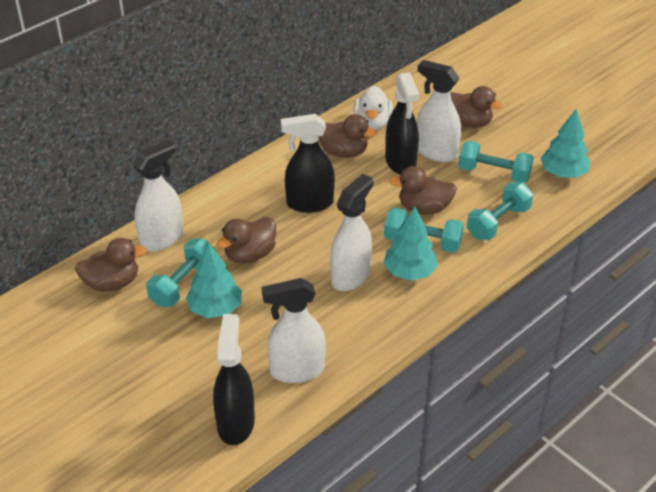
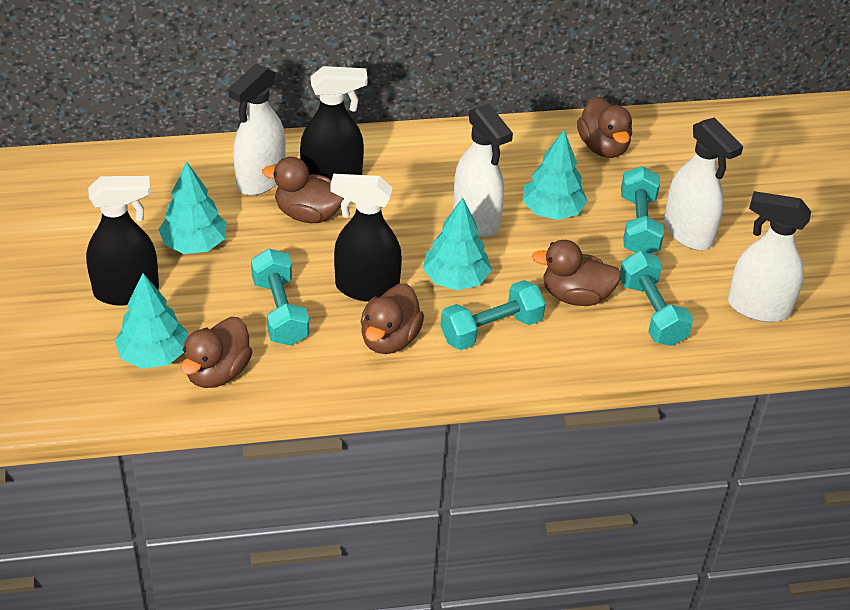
turquoise tree: 3 -> 4
white duck: 1 -> 0

